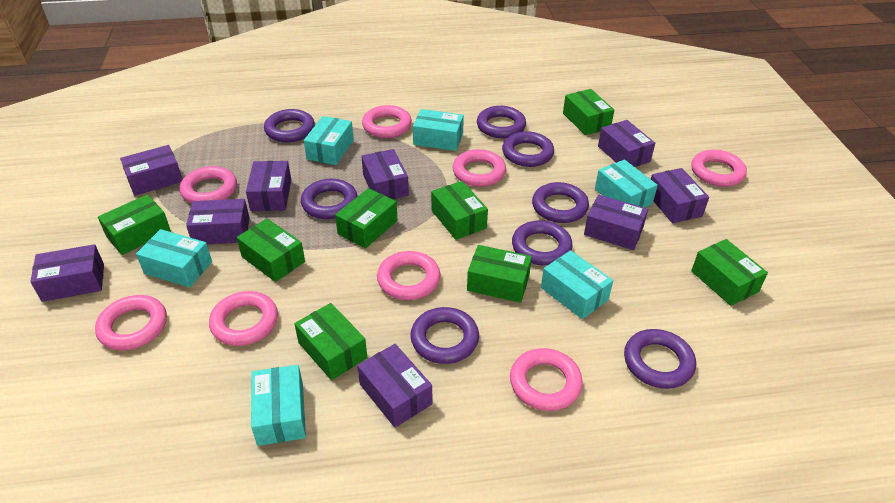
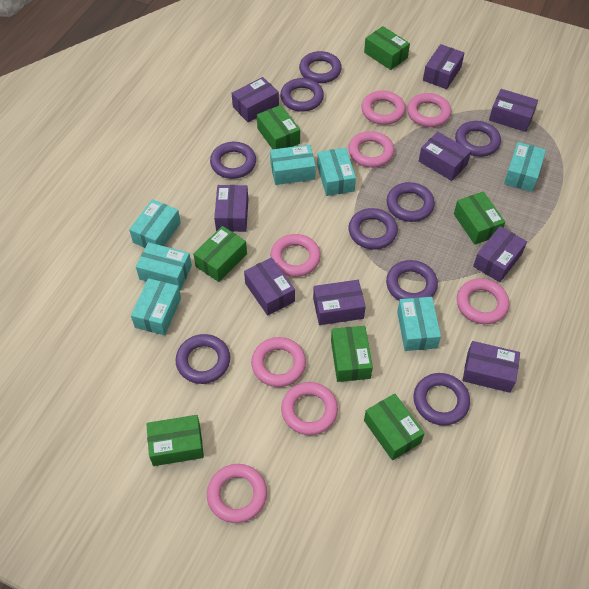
green box: 8 -> 7
purple ring: 8 -> 9
turquoise box: 6 -> 7

